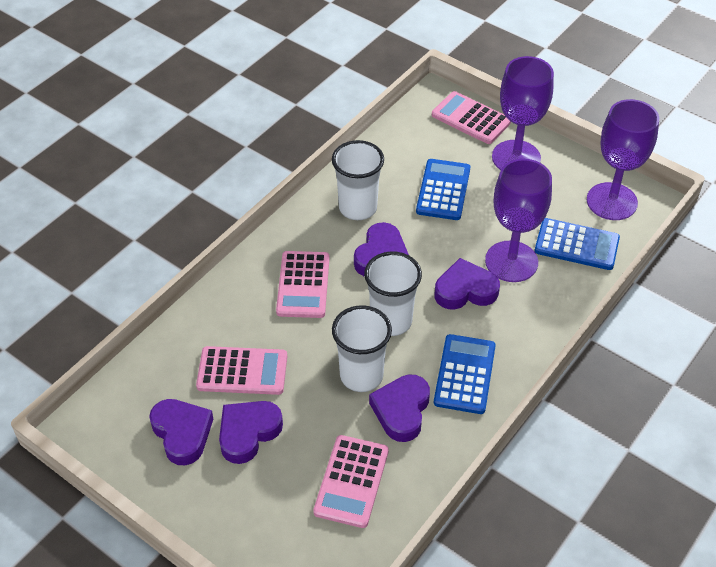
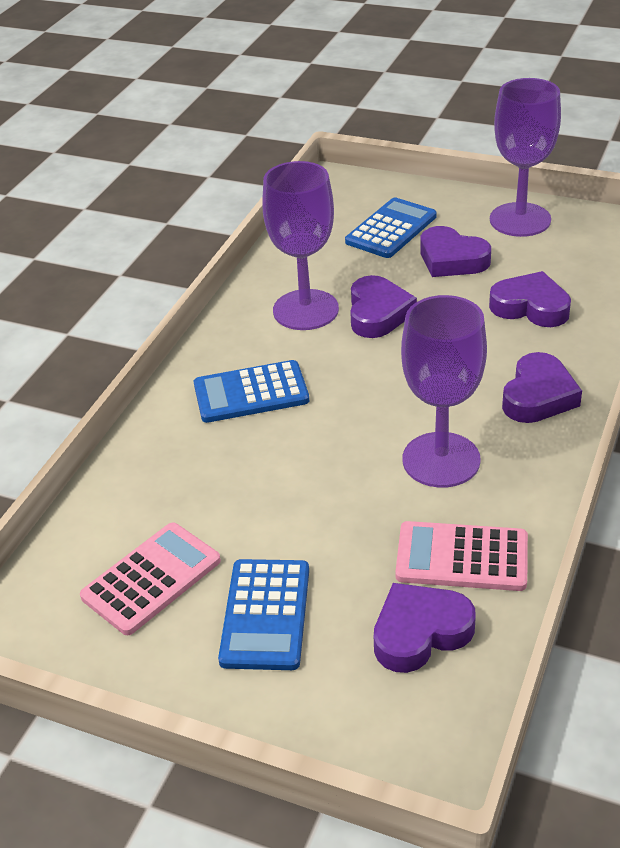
pink calculator: 4 -> 2
white cup: 3 -> 0

